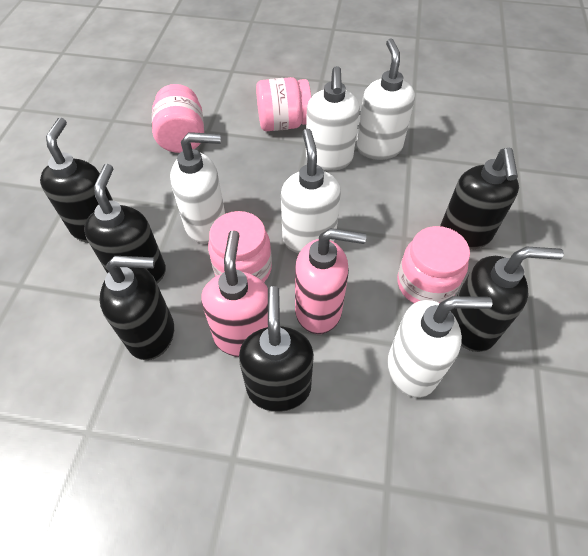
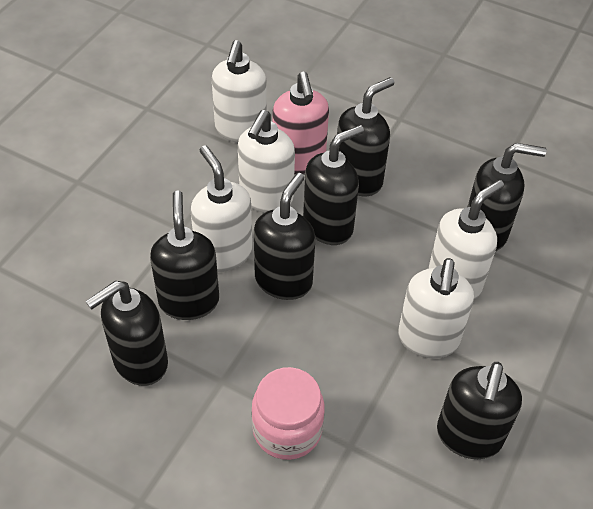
black soap dispenser: 6 -> 7
pink jar: 4 -> 1
pink soap dispenser: 2 -> 1

